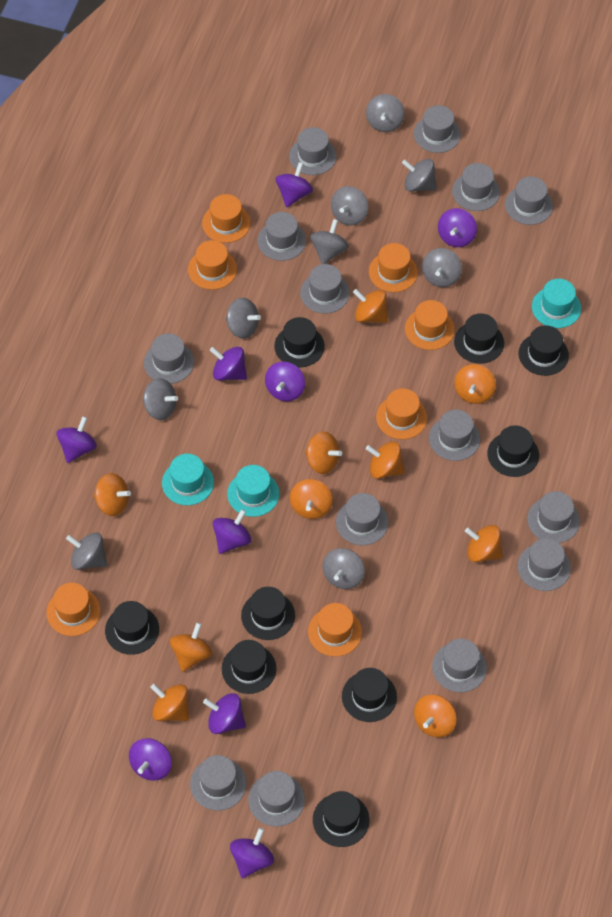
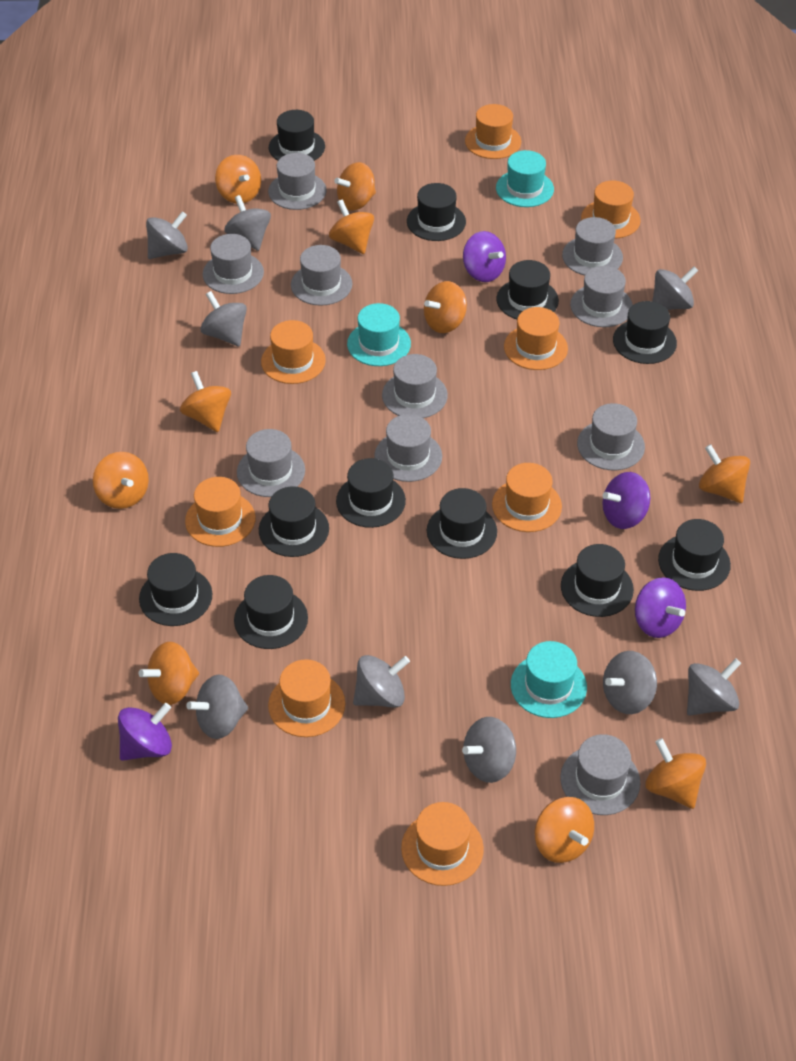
black hat: 9 -> 11
grey hat: 14 -> 10
orange hat: 7 -> 8
purple spinning top: 9 -> 4

